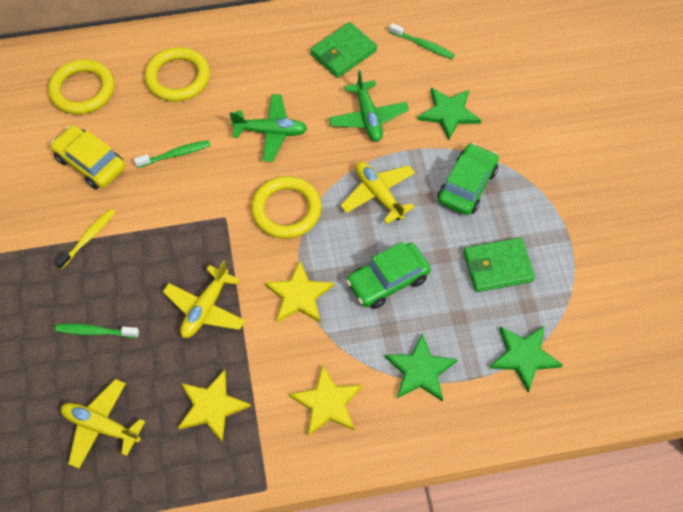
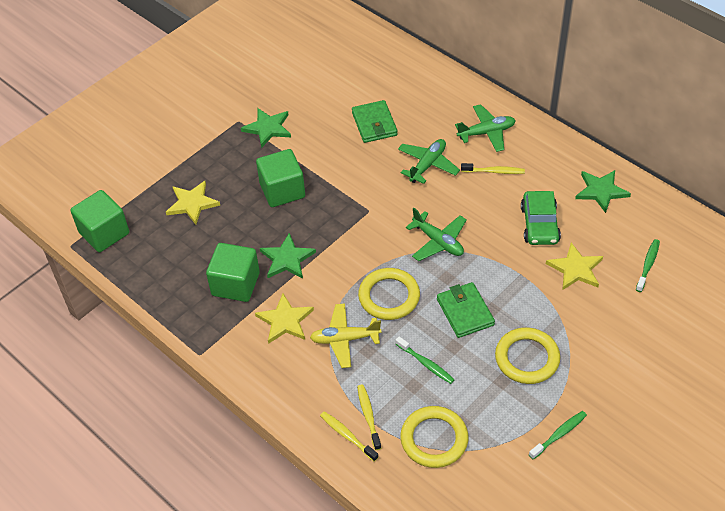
green car: 2 -> 1
green cube: 0 -> 3
green plane: 2 -> 3
yellow car: 1 -> 0
yellow plane: 3 -> 1
yellow toothbrush: 1 -> 3

